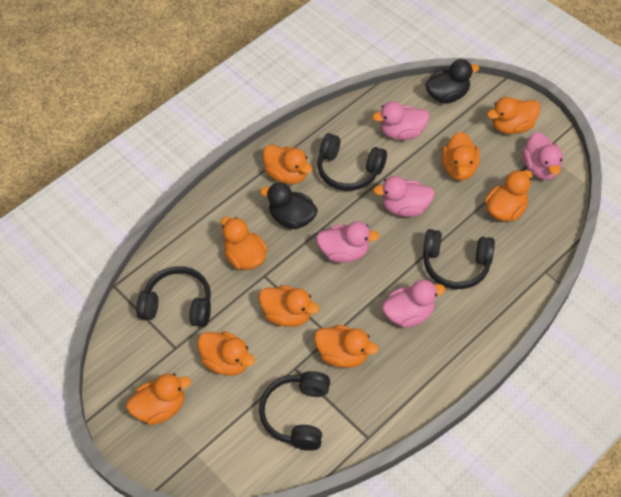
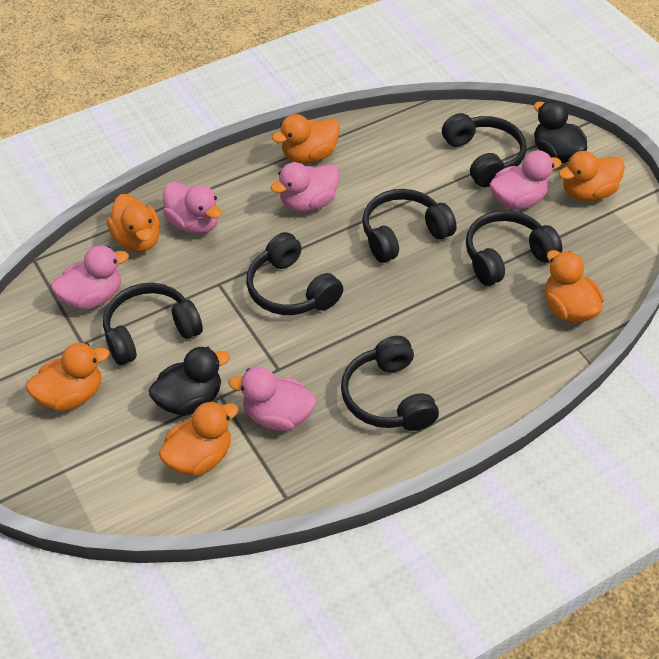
black headphones: 4 -> 6
orange duck: 9 -> 6

